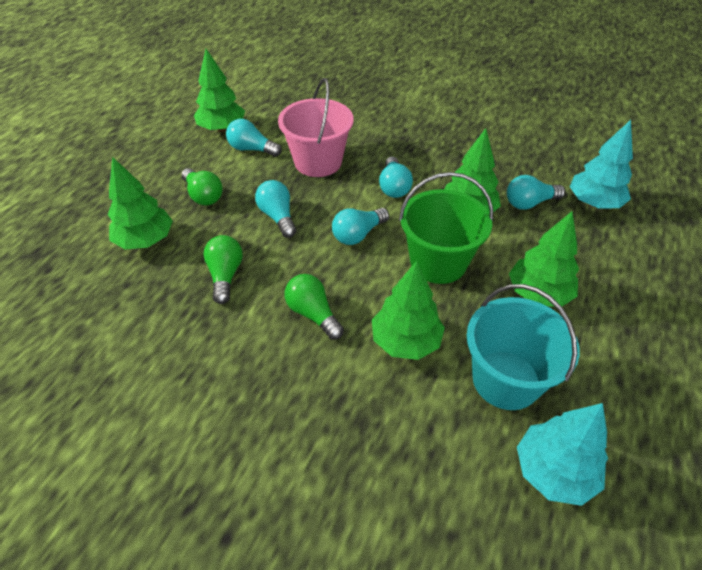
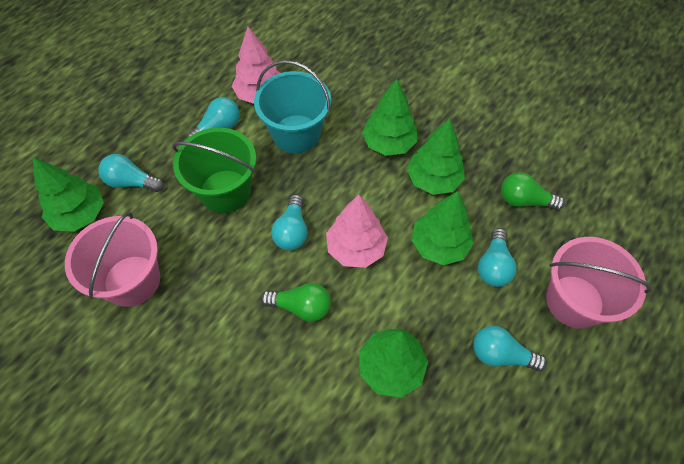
green light bulb: 3 -> 2
pink bucket: 1 -> 2
pink tree: 0 -> 2
turquoise tree: 2 -> 0

